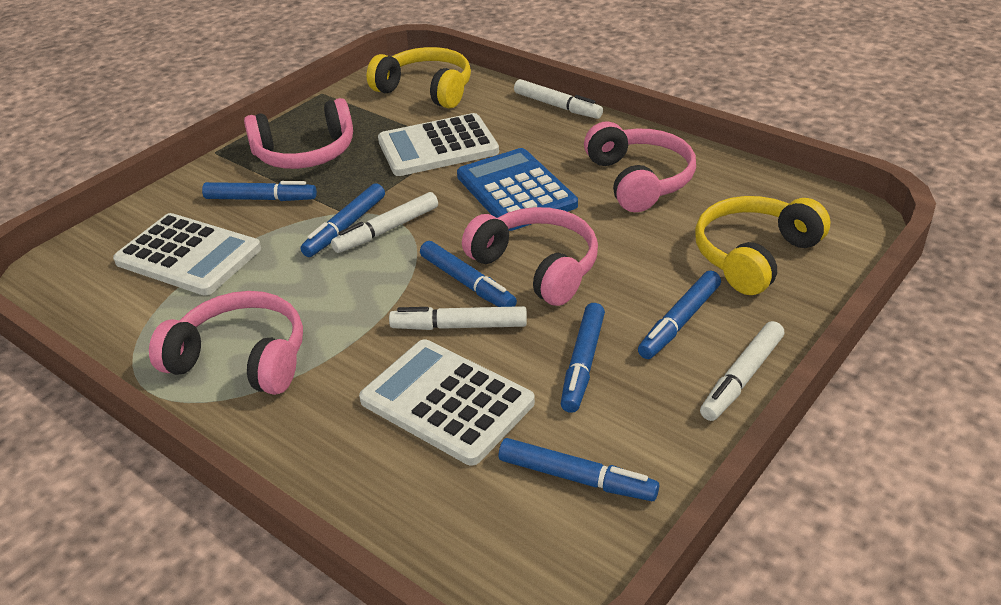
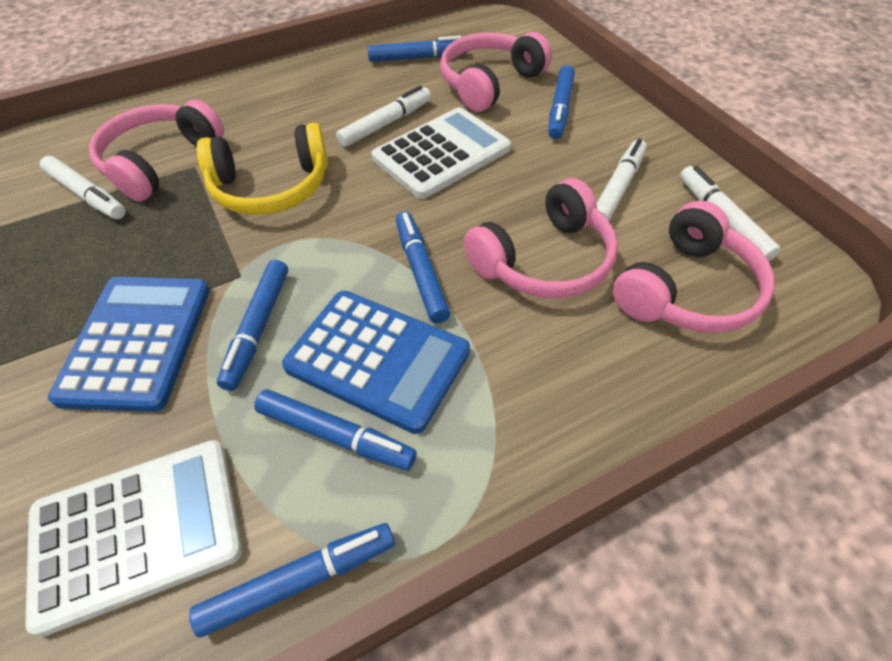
blue calculator: 1 -> 2
white calculator: 3 -> 2
yellow headphones: 2 -> 1

